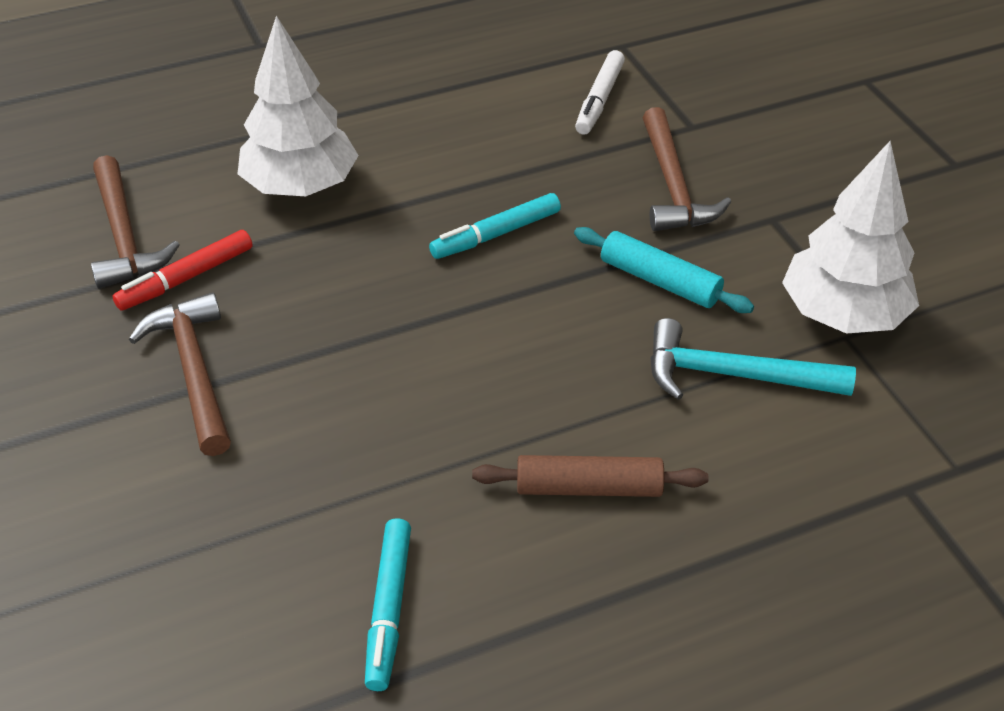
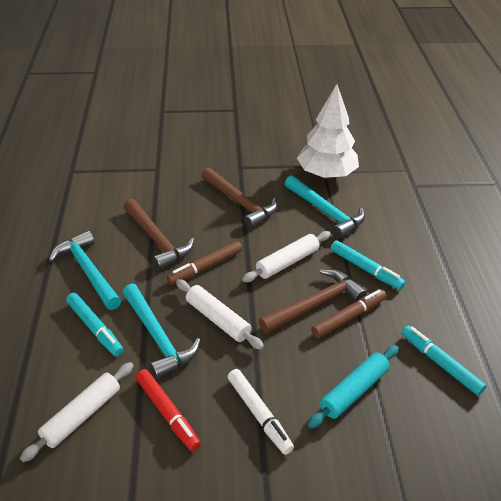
brown marker: 0 -> 2
brown rolling pin: 1 -> 0
turquoise hammer: 1 -> 3
turquoise marker: 2 -> 3
white rolling pin: 0 -> 3
white tree: 2 -> 1

